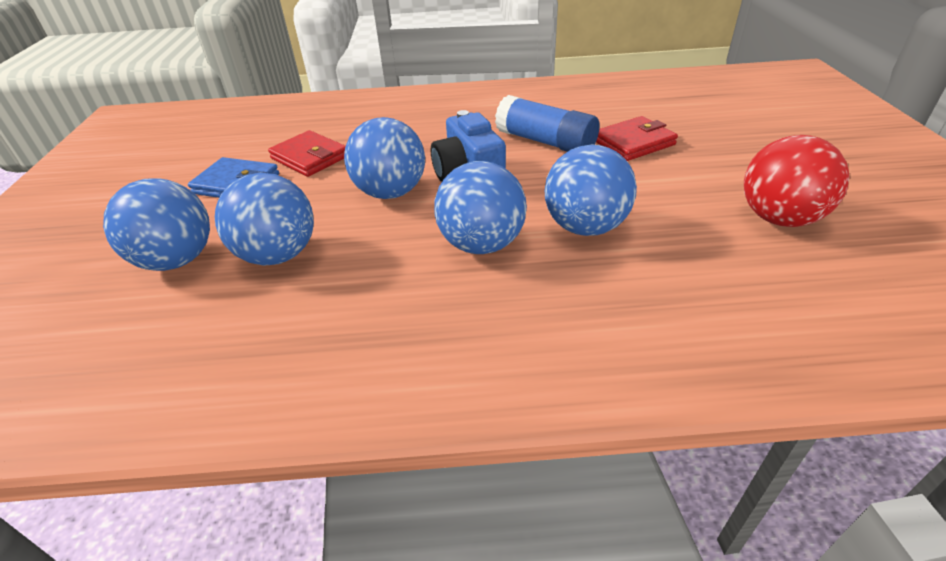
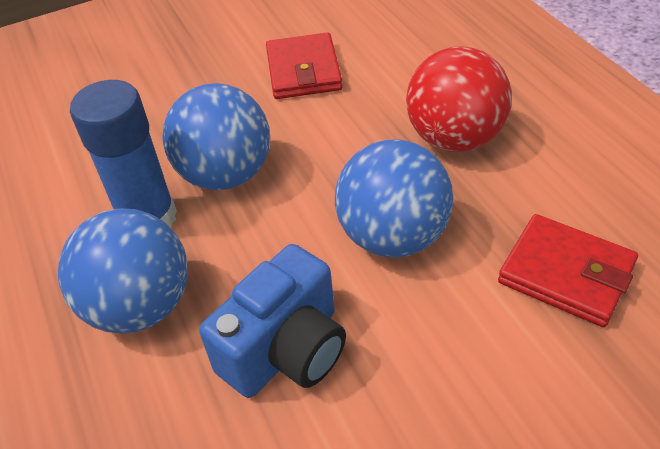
blue ball: 5 -> 3
blue wallet: 1 -> 0

